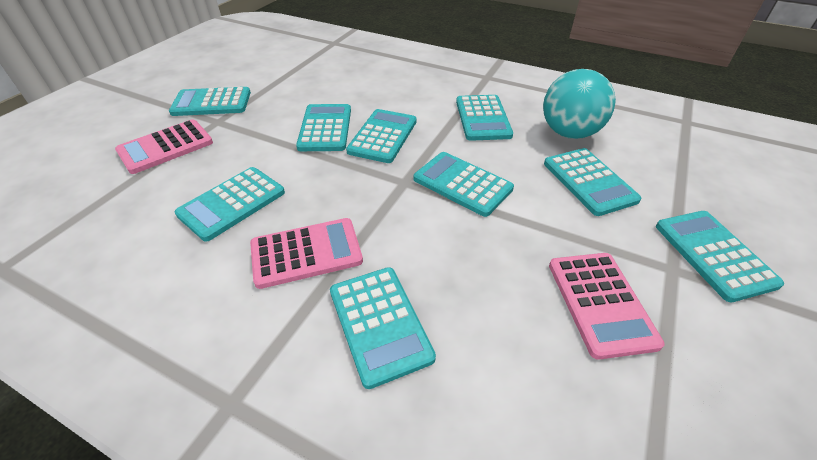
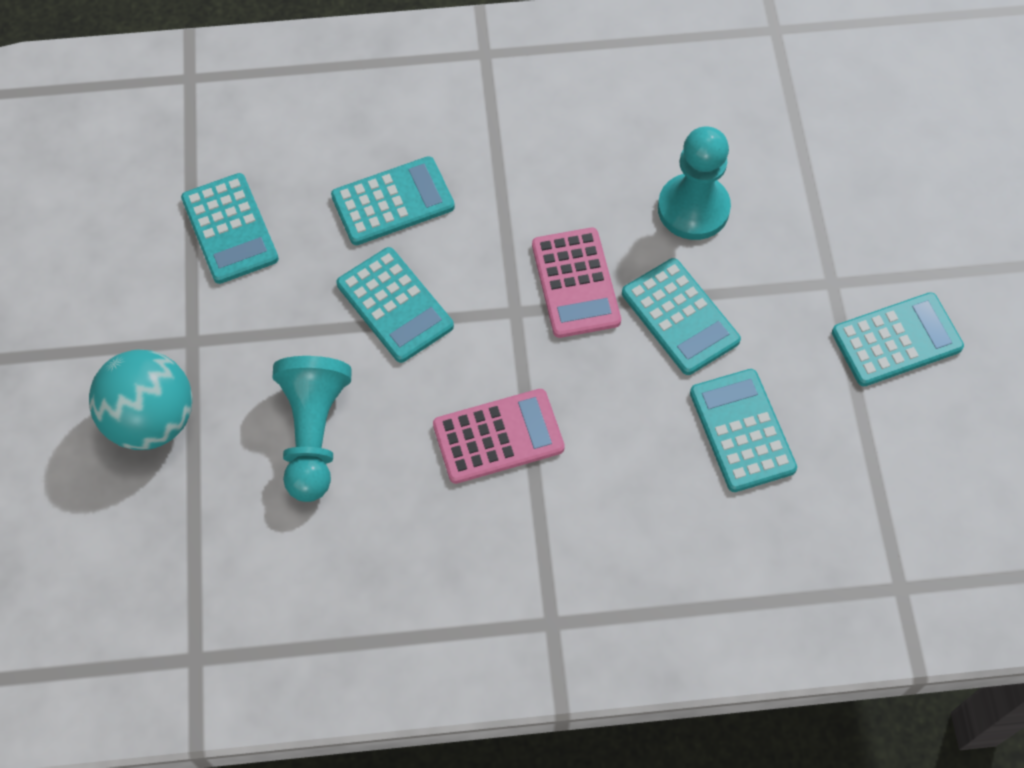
pink calculator: 3 -> 2
turquoise calculator: 9 -> 6
turquoise pawn: 0 -> 2

